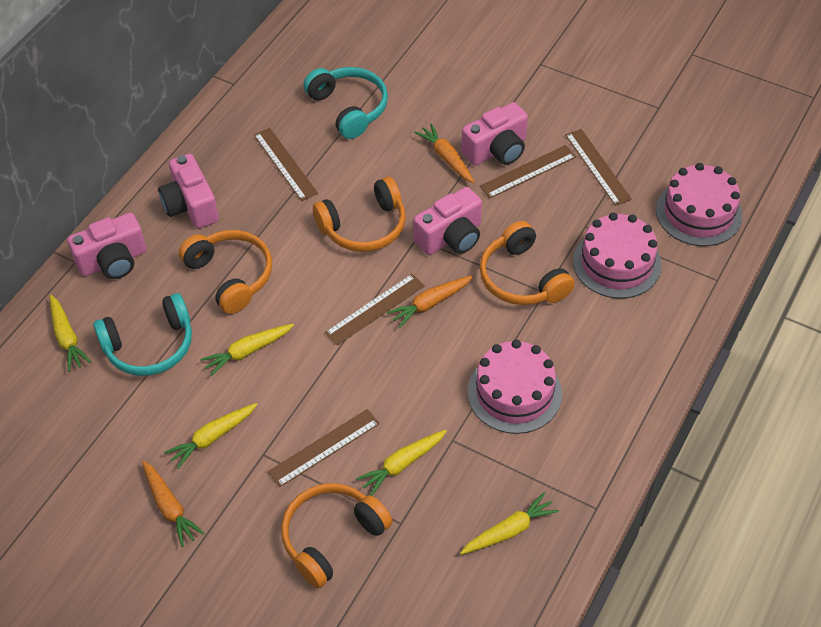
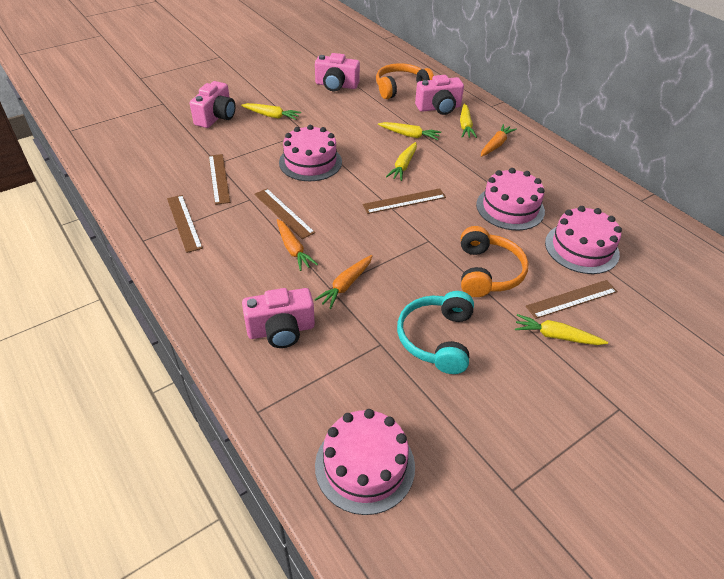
orange headphones: 4 -> 2
pink cake: 3 -> 4
turquoise headphones: 2 -> 1

